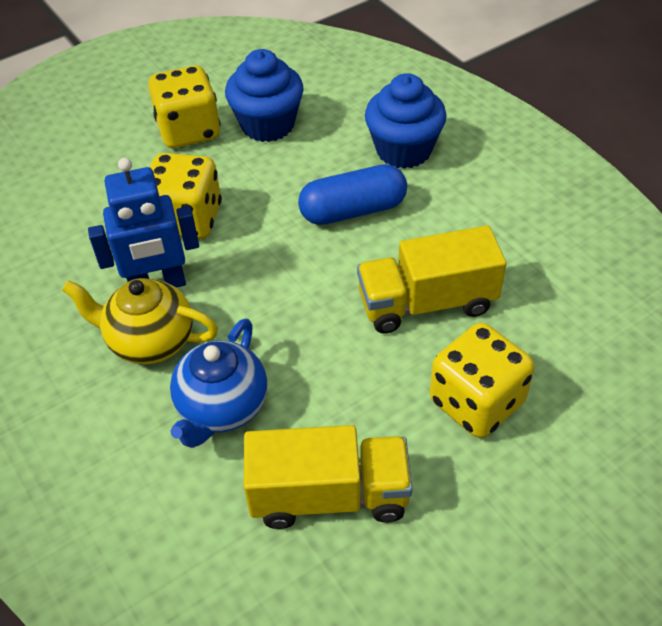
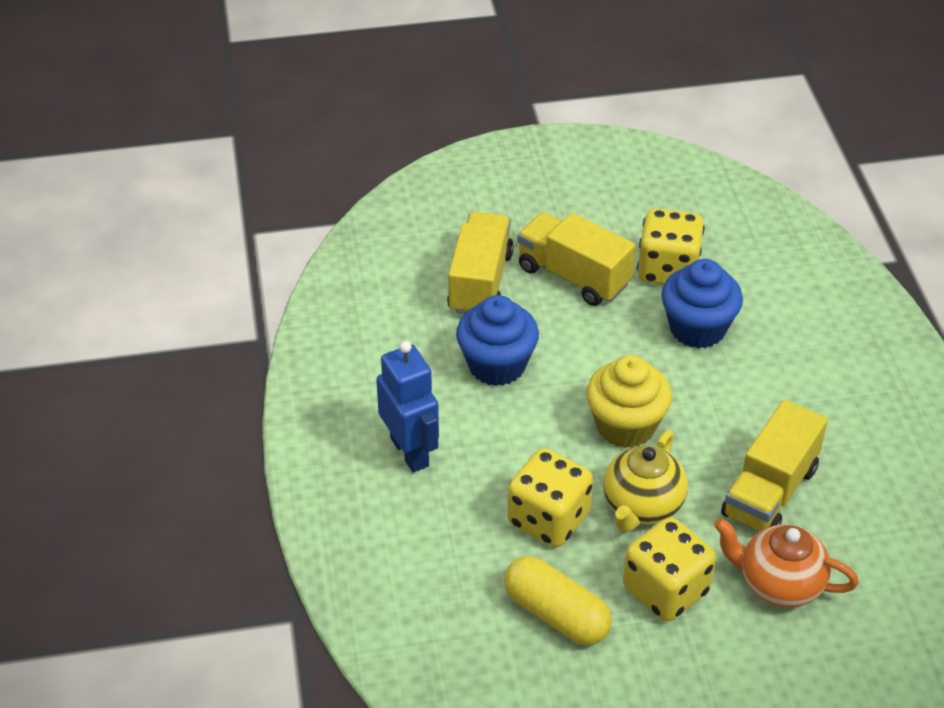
blue capsule: 1 -> 0
blue teapot: 1 -> 0
orange teapot: 0 -> 1
yellow capsule: 0 -> 1
yellow cupcake: 0 -> 1
yellow truck: 2 -> 3

